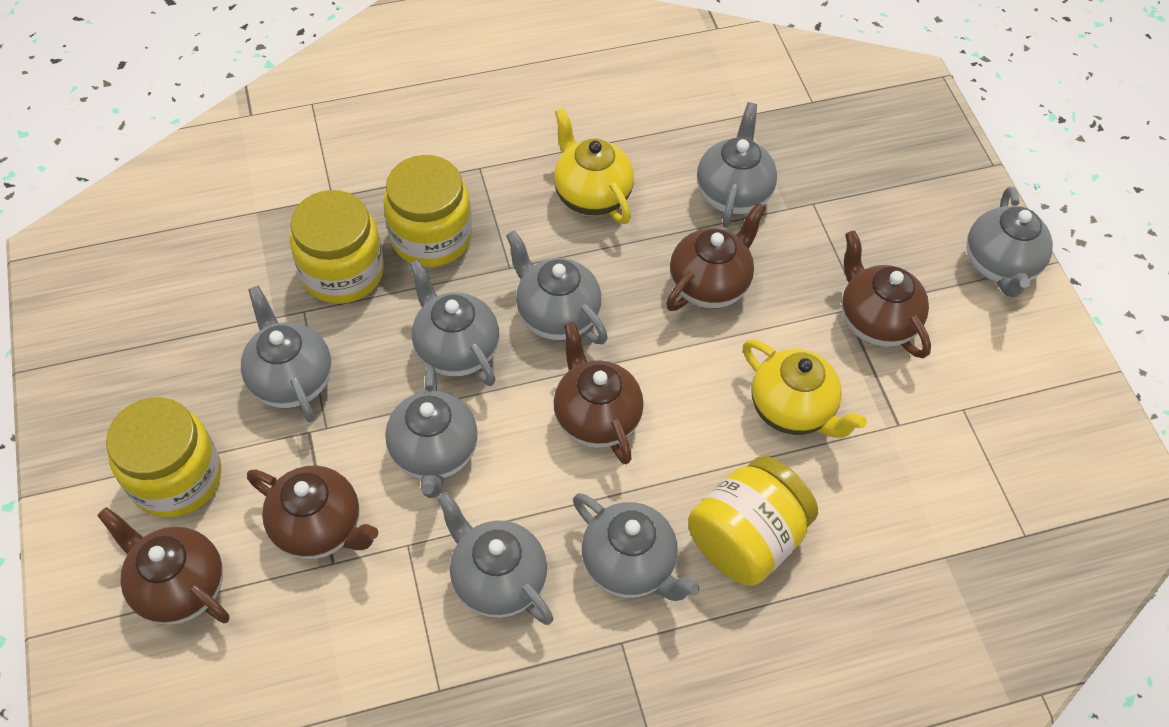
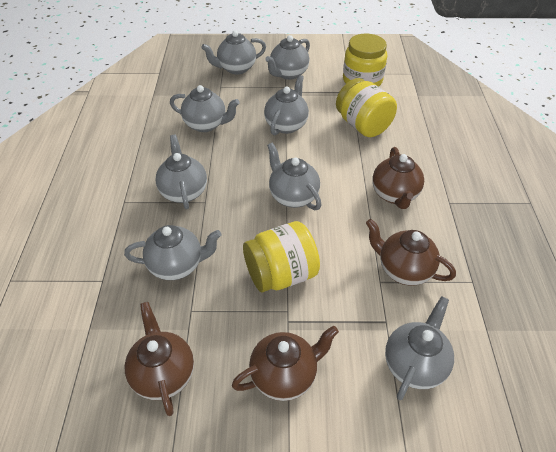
brown teapot: 5 -> 4
yellow jar: 4 -> 3
yellow teapot: 2 -> 0

